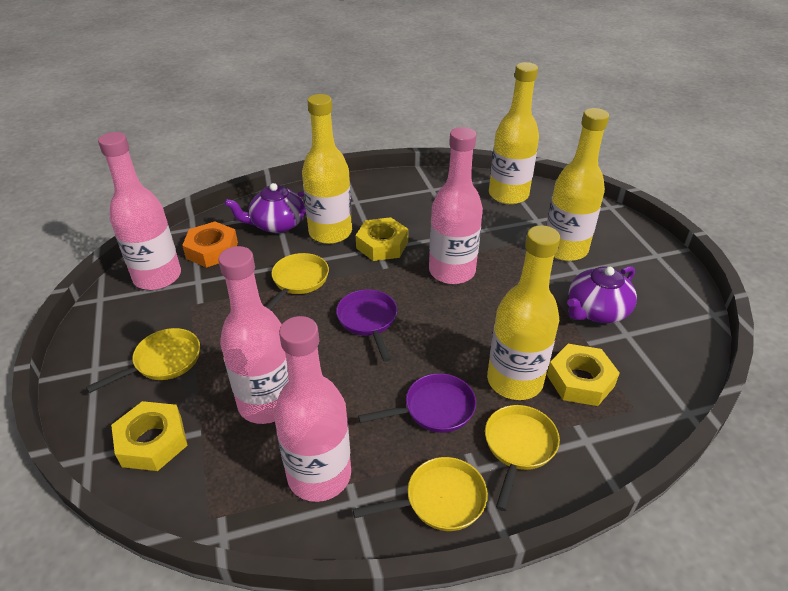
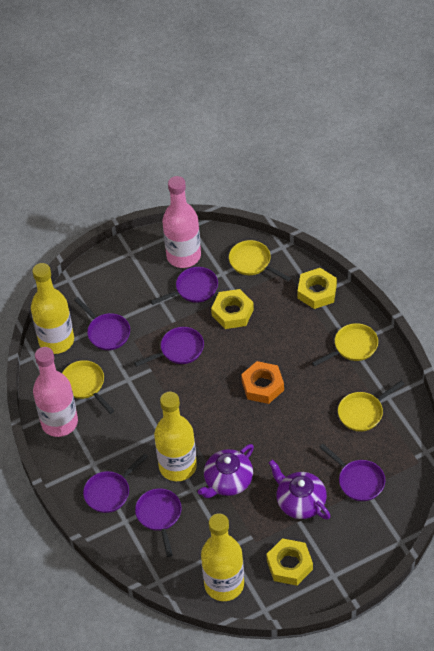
pink bottle: 4 -> 2
purple pan: 2 -> 6
yellow bottle: 4 -> 3

